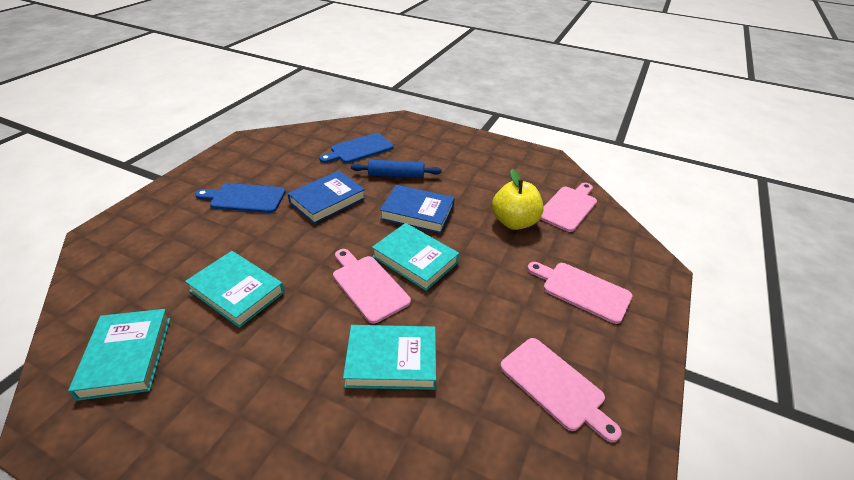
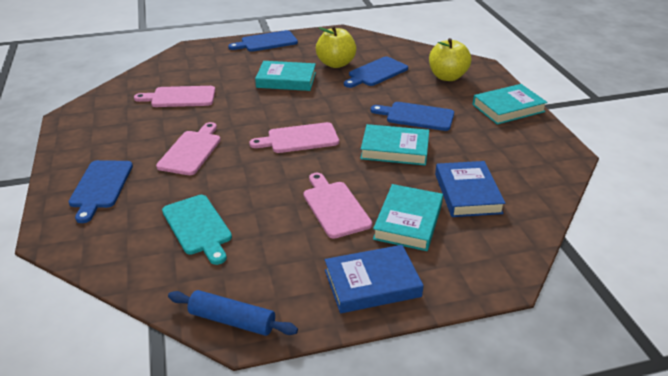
blue cutting board: 2 -> 4
turquoise cutting board: 0 -> 1
yellow apple: 1 -> 2

